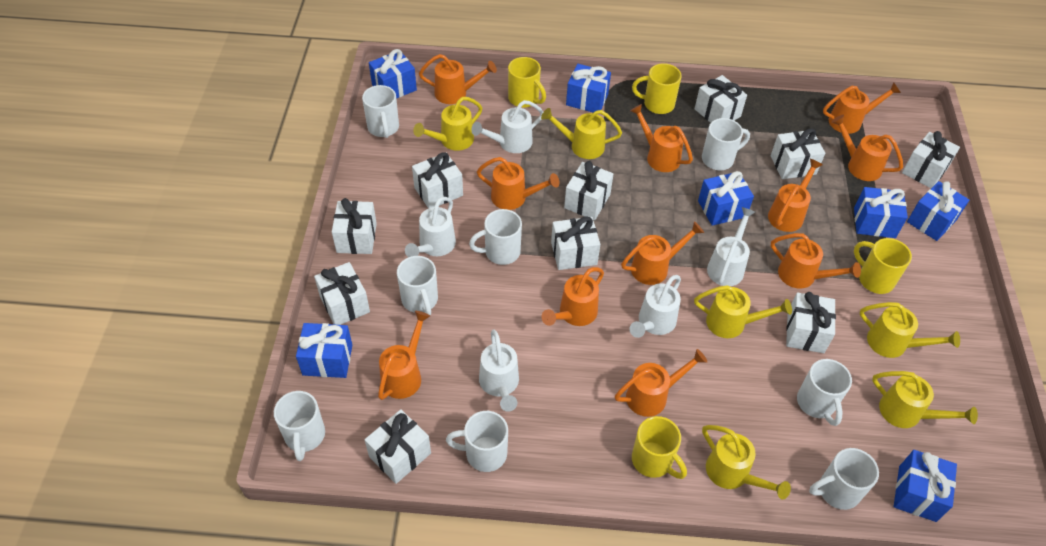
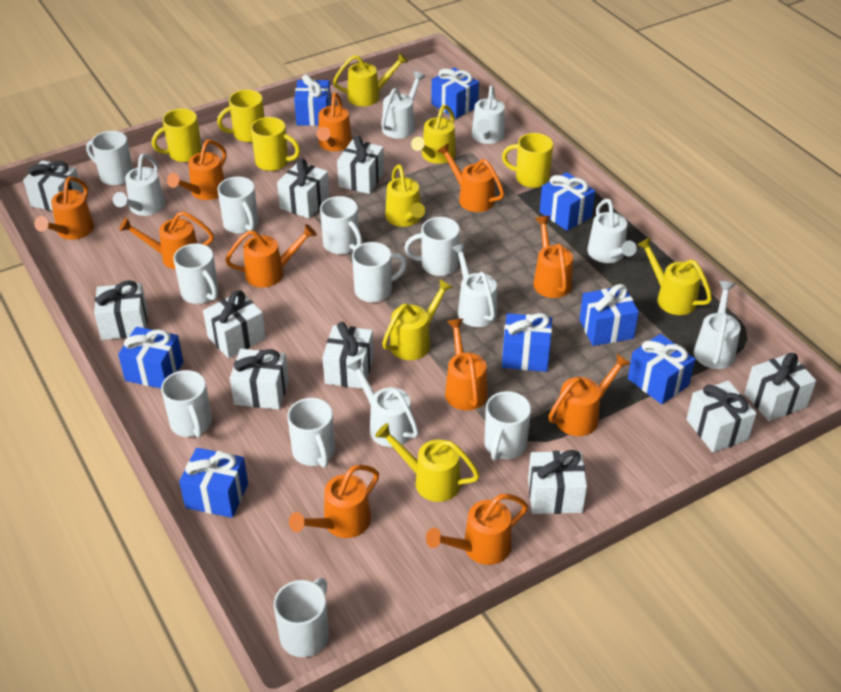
blue gift: 7 -> 8
white mug: 8 -> 10
white watering can: 5 -> 7

